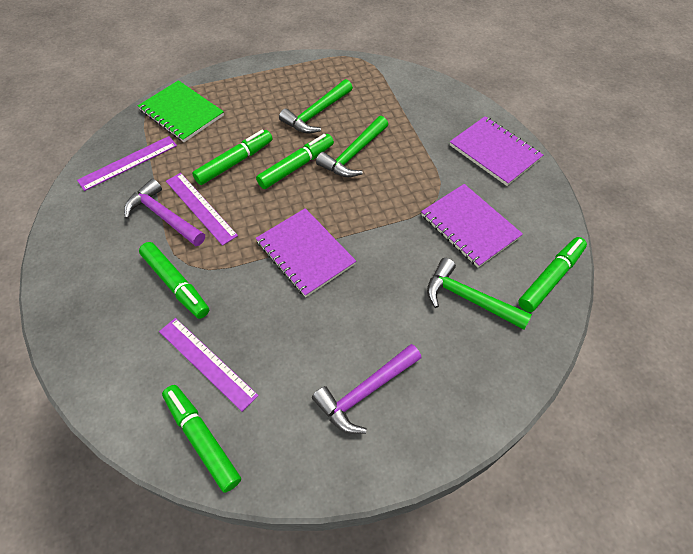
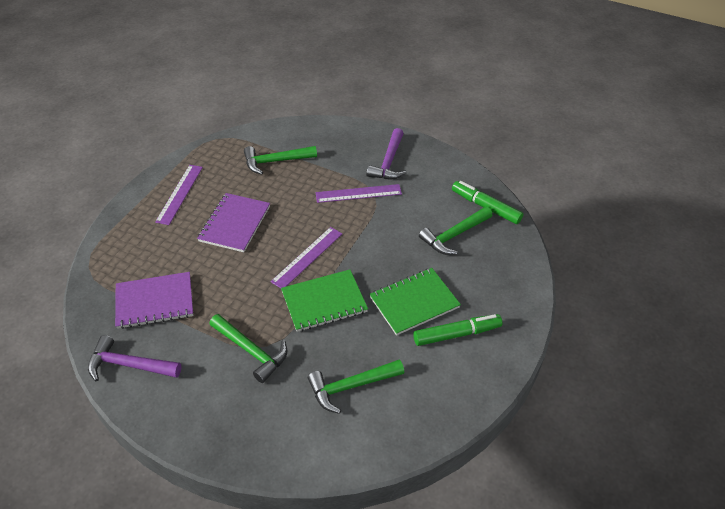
green hammer: 3 -> 4
green marker: 5 -> 2
green notebook: 1 -> 2
purple notebook: 3 -> 2

